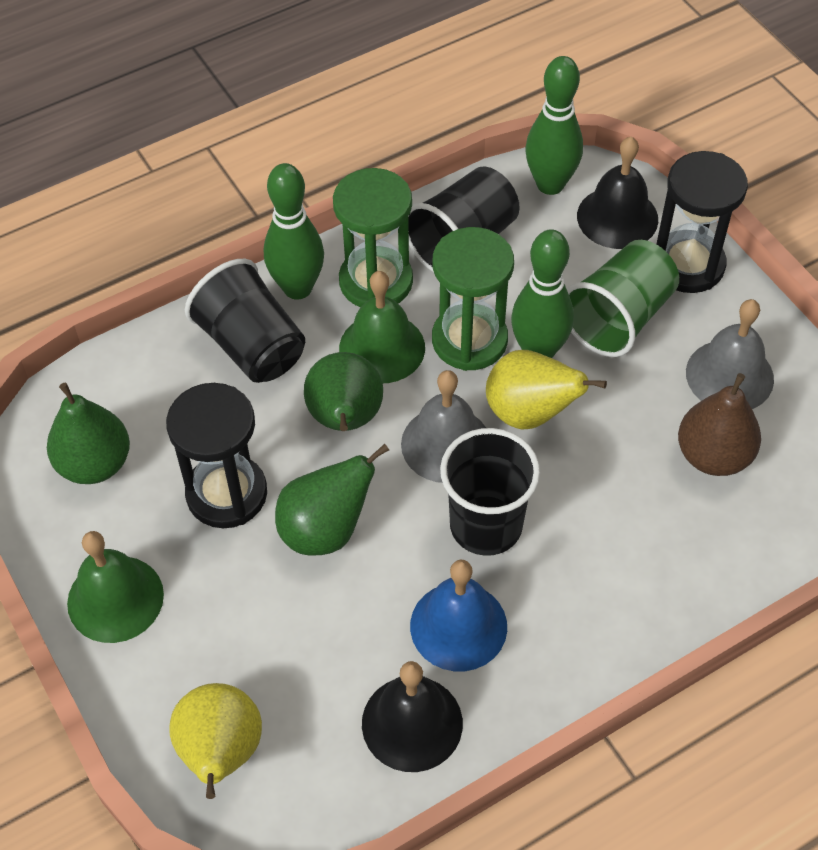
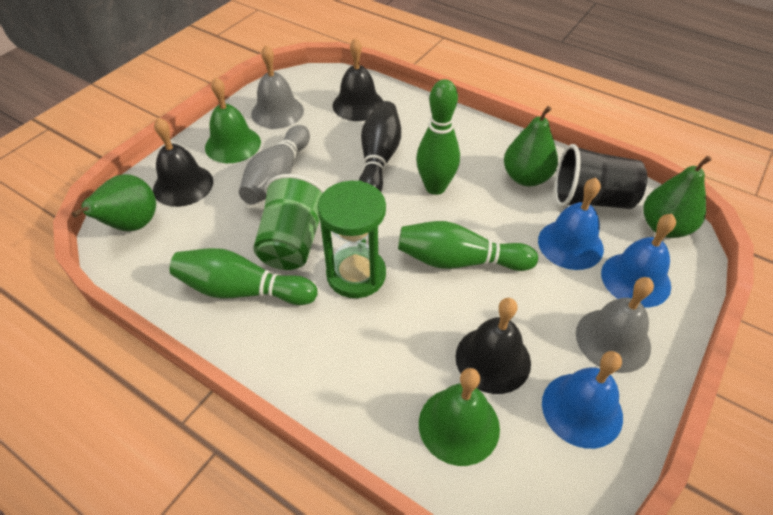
black bell: 2 -> 3
black bowling pin: 0 -> 1
black cup: 3 -> 1
black hourglass: 2 -> 0
blue bell: 1 -> 3
brown pear: 1 -> 0
green hourglass: 2 -> 1
grey bowling pin: 0 -> 1
yellow pear: 2 -> 0

